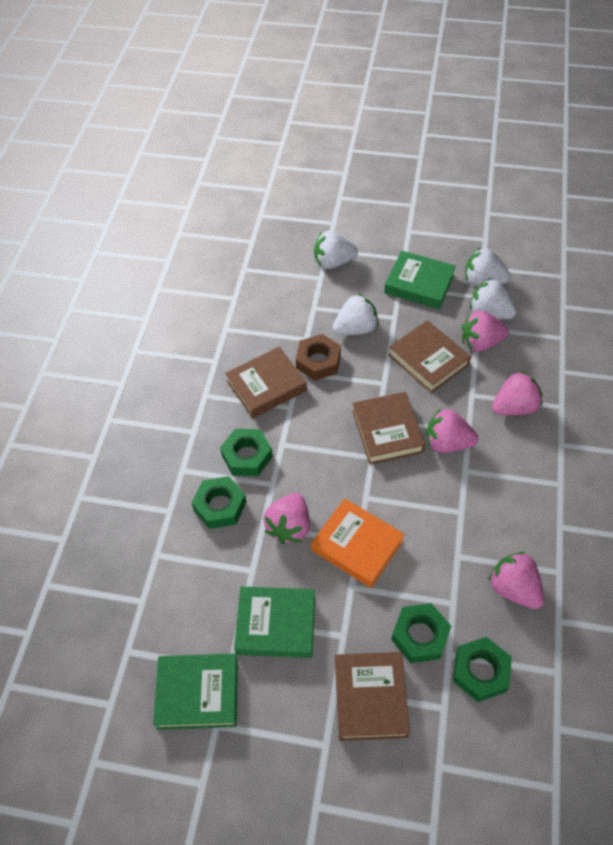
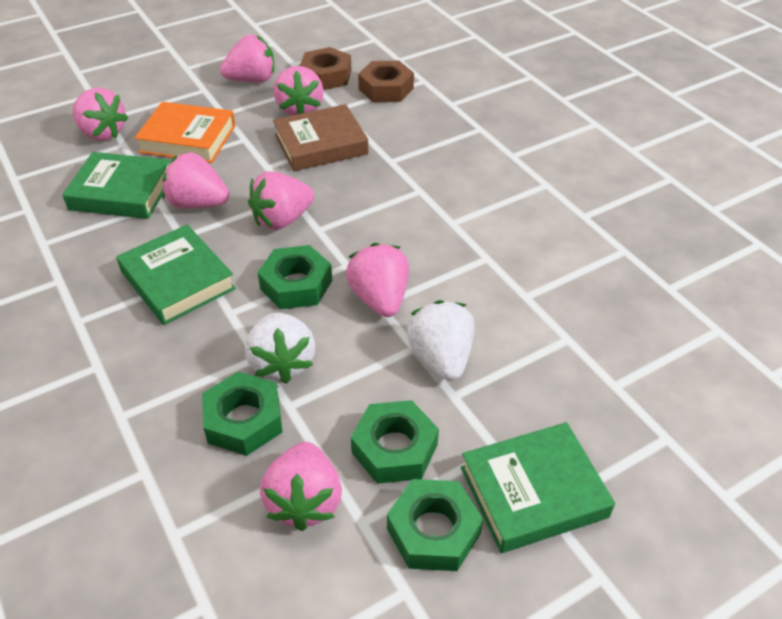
brown book: 4 -> 1
brown nut: 1 -> 2
pink strawberry: 5 -> 7
white strawberry: 4 -> 2

